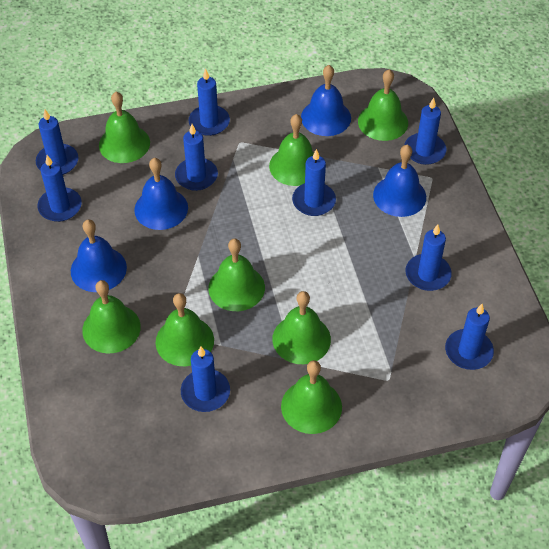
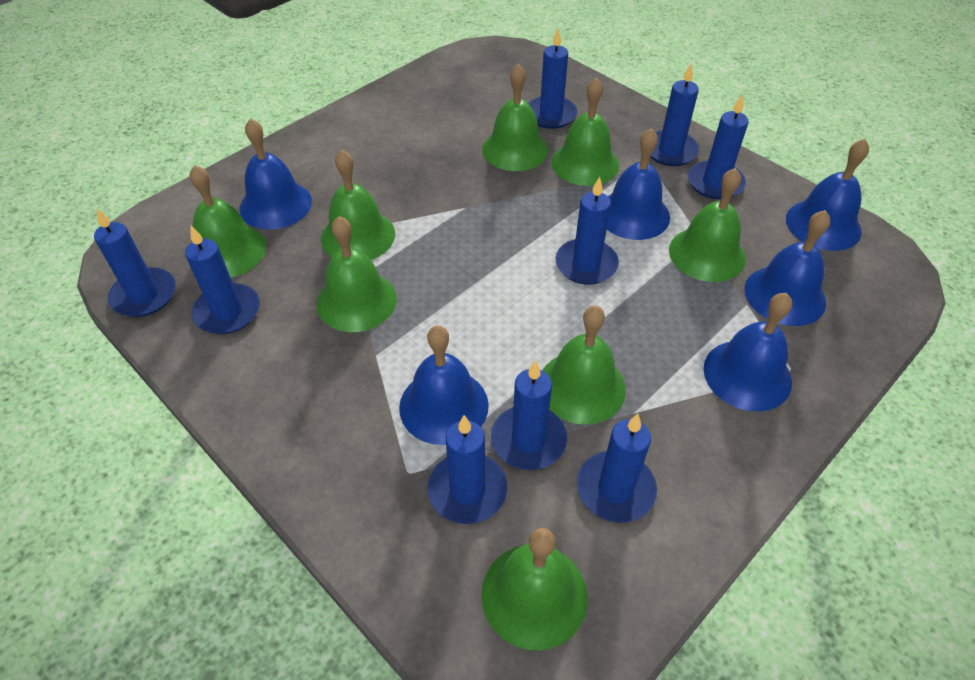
blue bell: 4 -> 6

